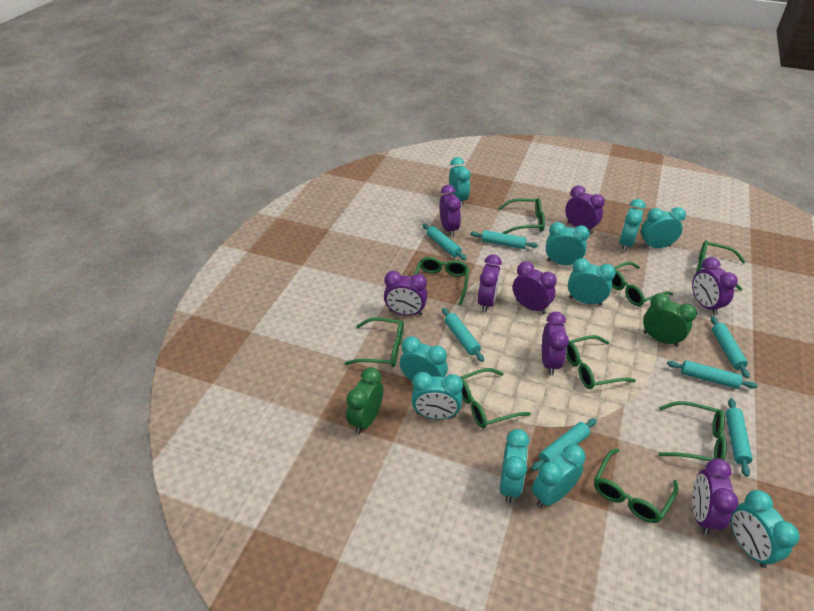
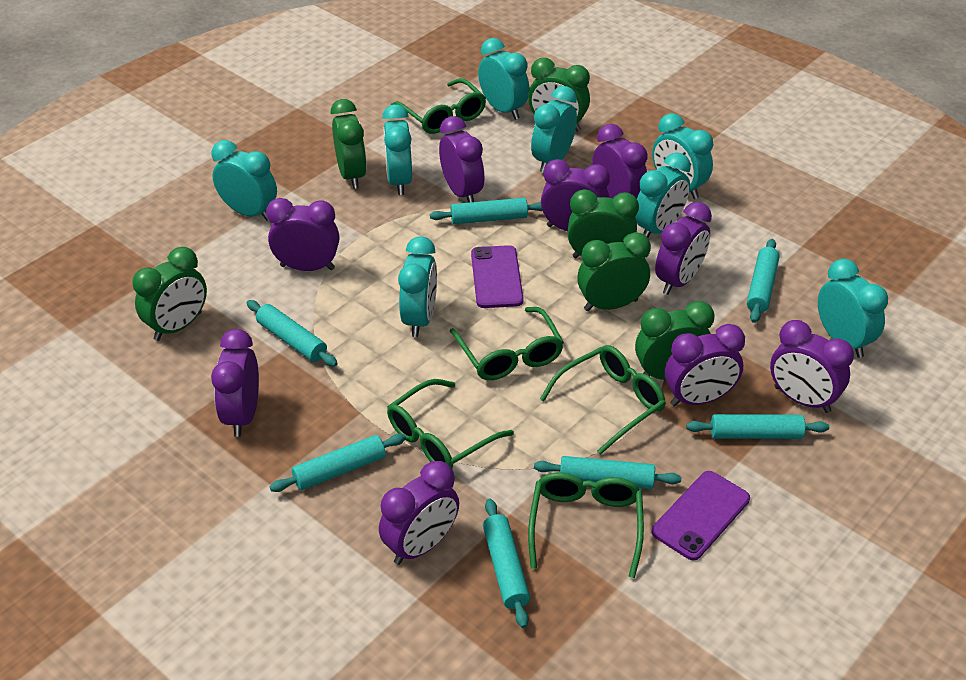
green clock: 2 -> 6
green glasses: 9 -> 5
purple clock: 8 -> 9
purple phone: 0 -> 2
turquoise clock: 10 -> 8

